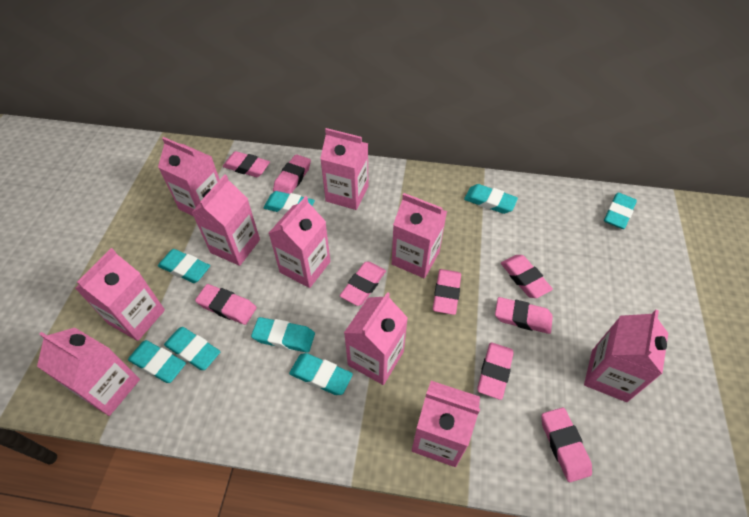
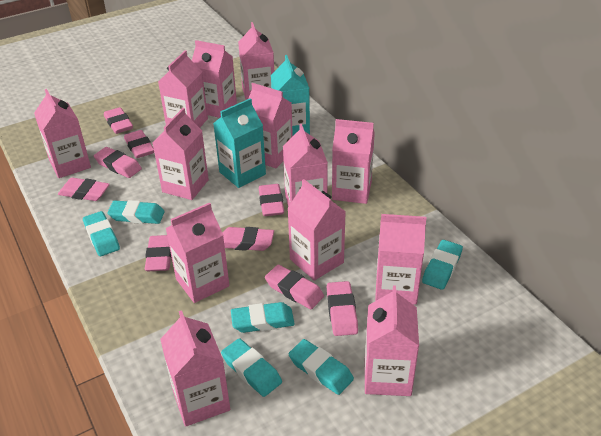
pink carton: 10 -> 13
turquoise carton: 0 -> 2
turquoise eraser: 8 -> 6

